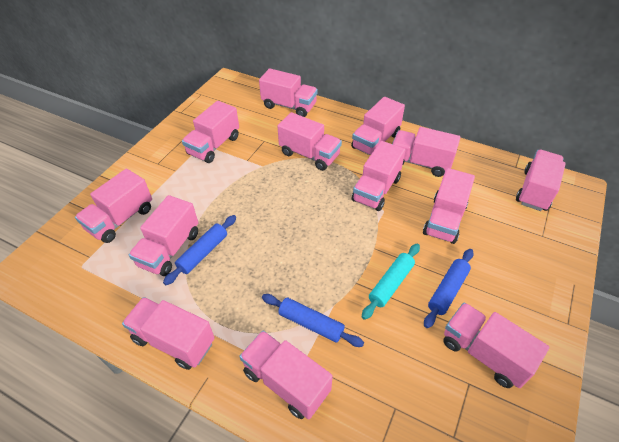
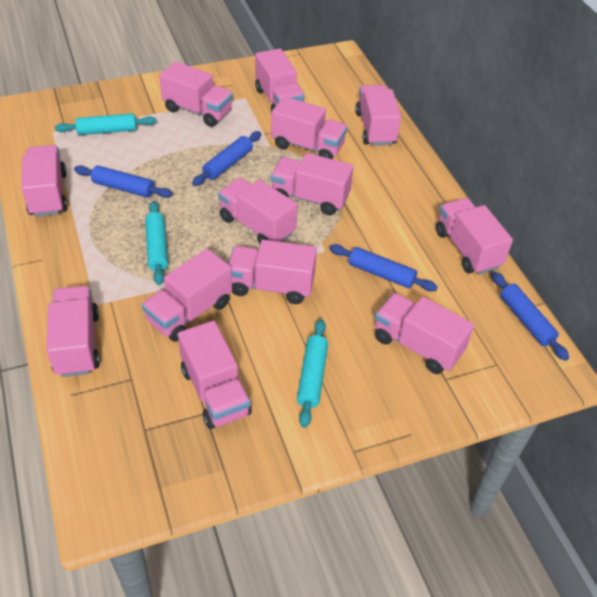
blue rolling pin: 3 -> 4
turquoise rolling pin: 1 -> 3

